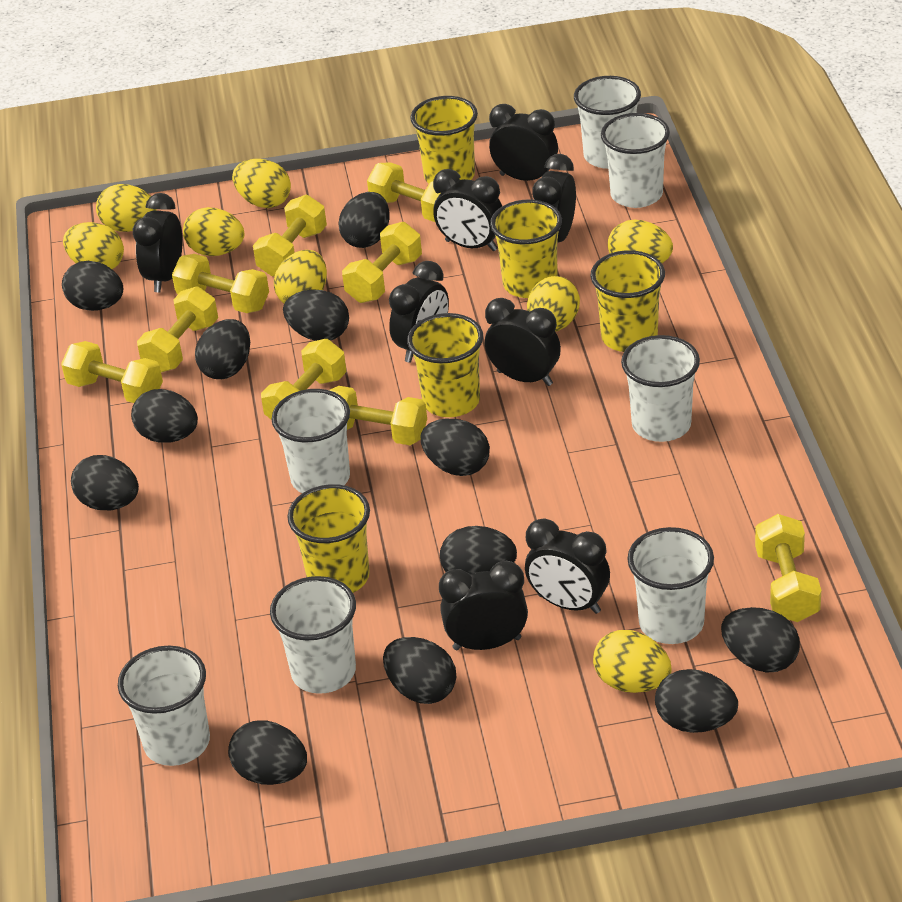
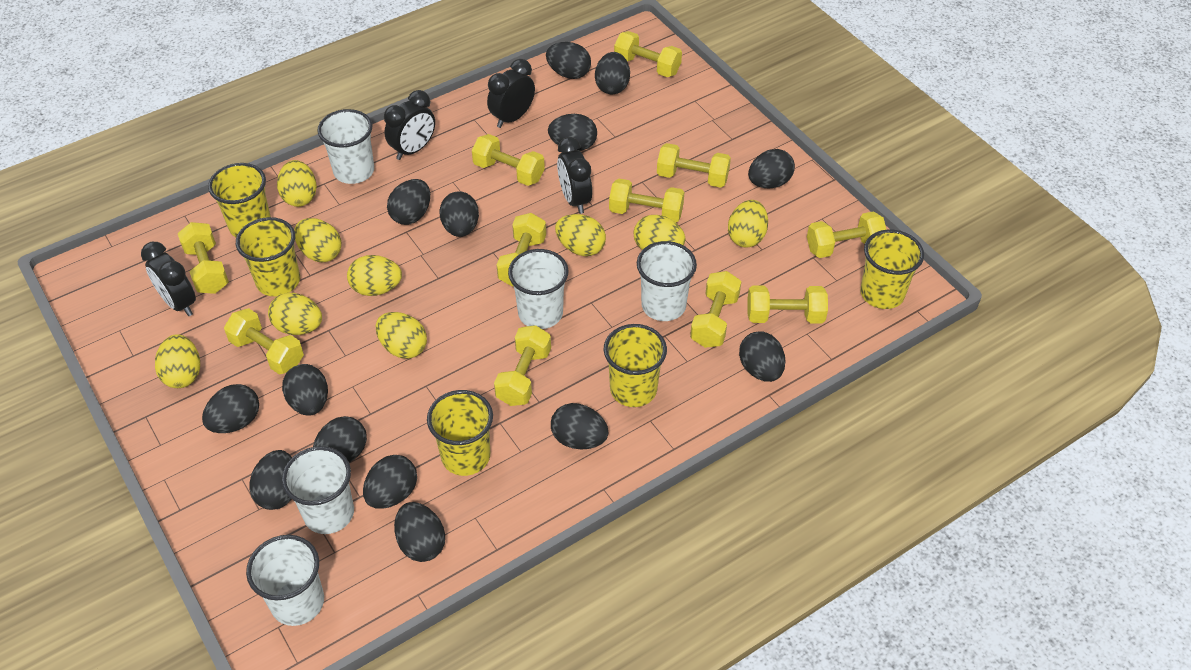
black clock: 8 -> 4
black egg: 12 -> 14
white cup: 7 -> 5
yellow dumbbell: 9 -> 11
yellow egg: 8 -> 9

